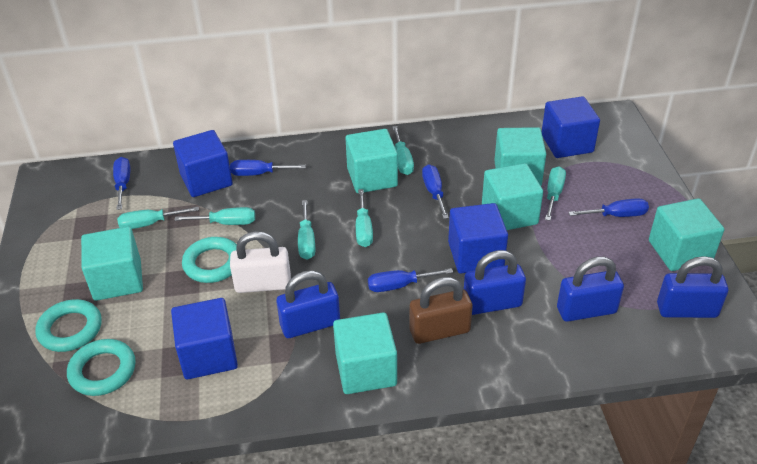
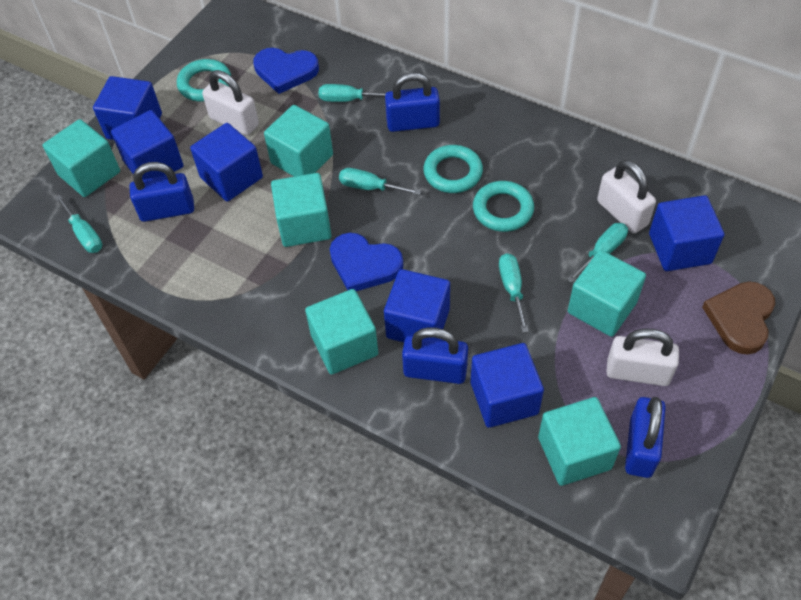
blue cube: 4 -> 6
blue heart: 0 -> 2
blue screwdriver: 5 -> 0
brown heart: 0 -> 1
brown padlock: 1 -> 0
turquoise screwdriver: 6 -> 5
white padlock: 1 -> 3

